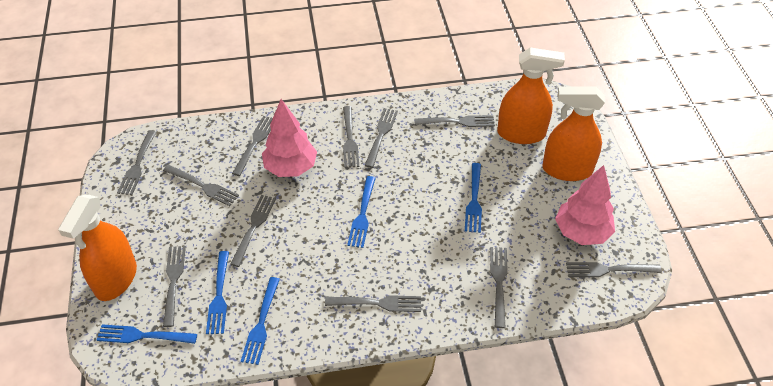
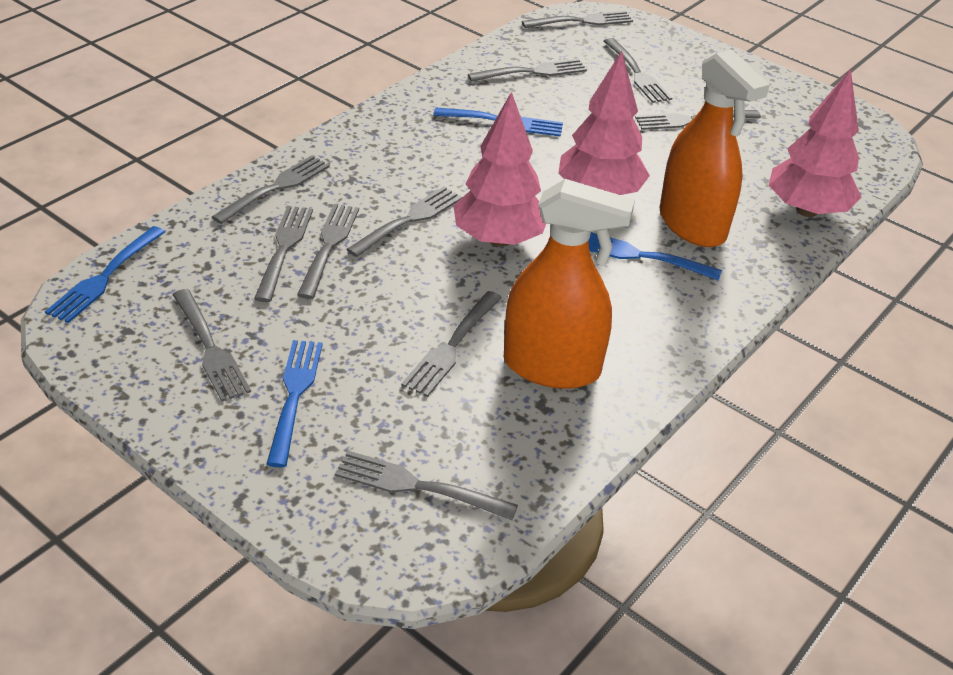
blue fork: 5 -> 4
orange spray bottle: 3 -> 2
pink tree: 2 -> 3

